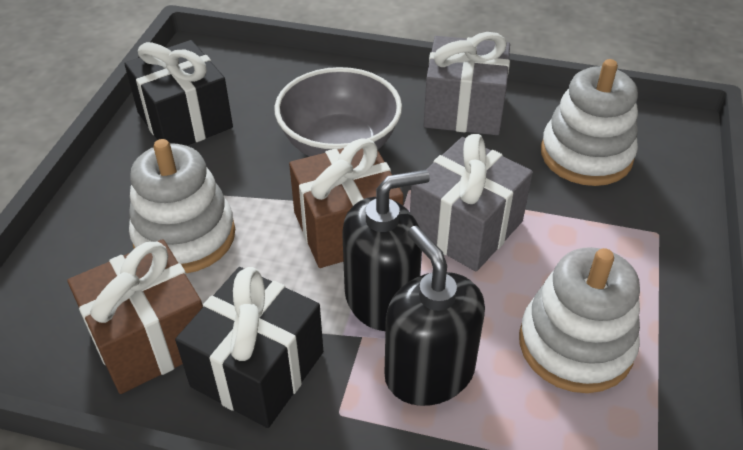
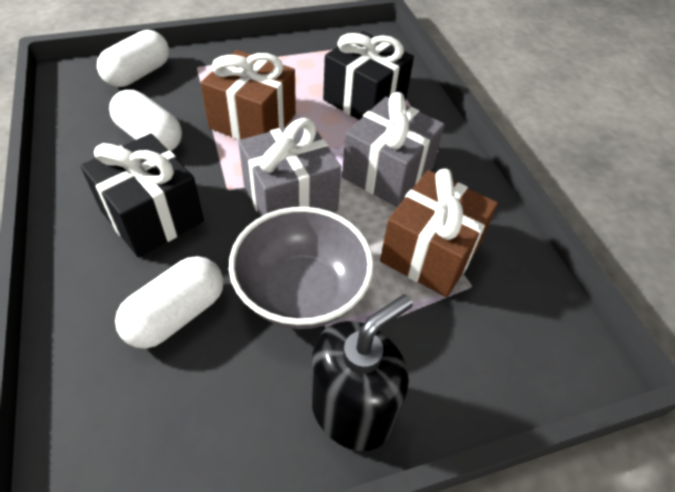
black soap dispenser: 2 -> 1
white capsule: 0 -> 3
white stacking toy: 3 -> 0

